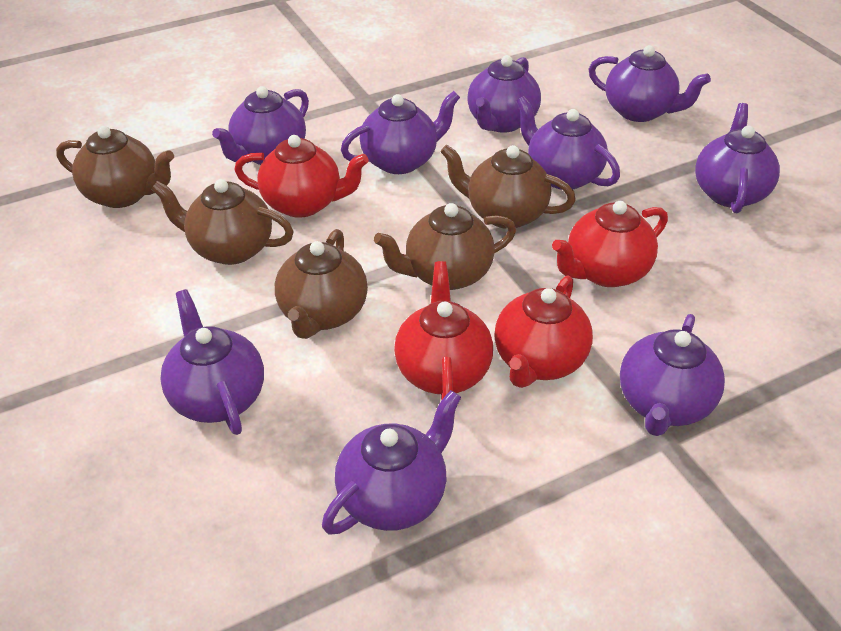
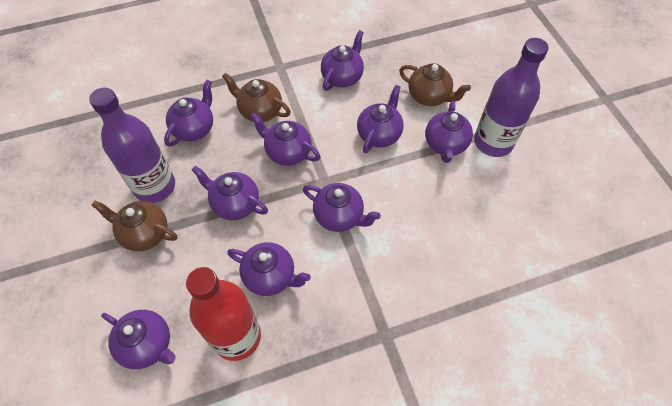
brown teapot: 5 -> 3
purple bottle: 0 -> 2
red bottle: 0 -> 1
red teapot: 4 -> 0

